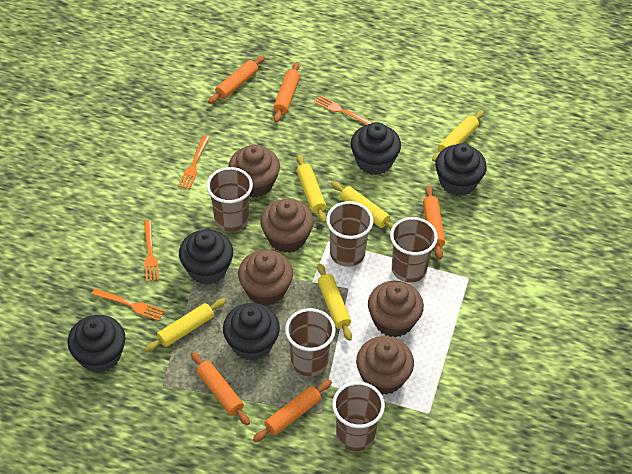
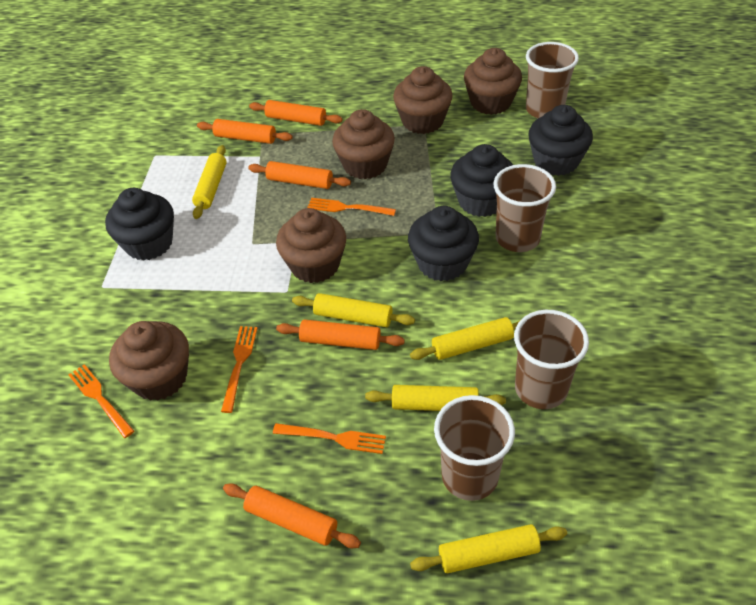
black cupcake: 5 -> 4
brown cup: 5 -> 4

